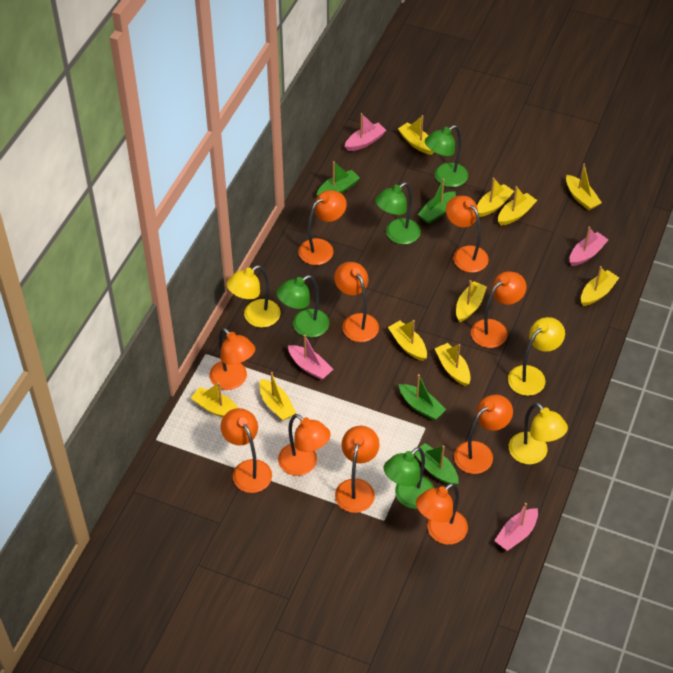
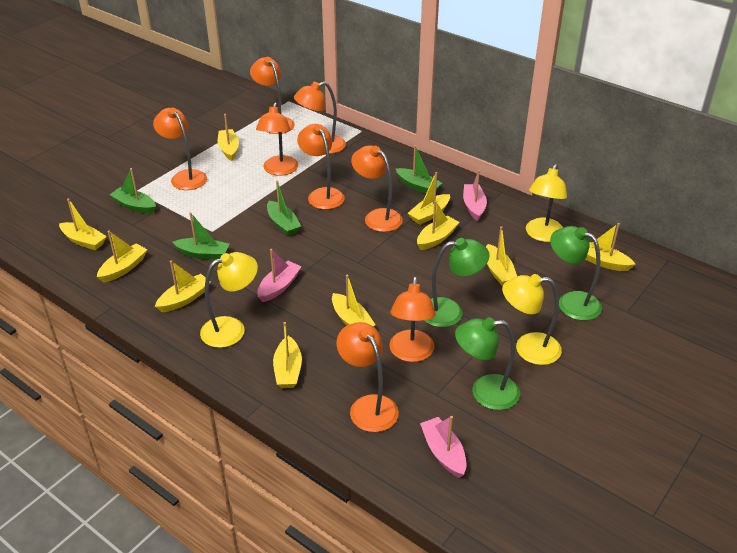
green lamp: 4 -> 3
orange lamp: 10 -> 8
pink boat: 4 -> 3

